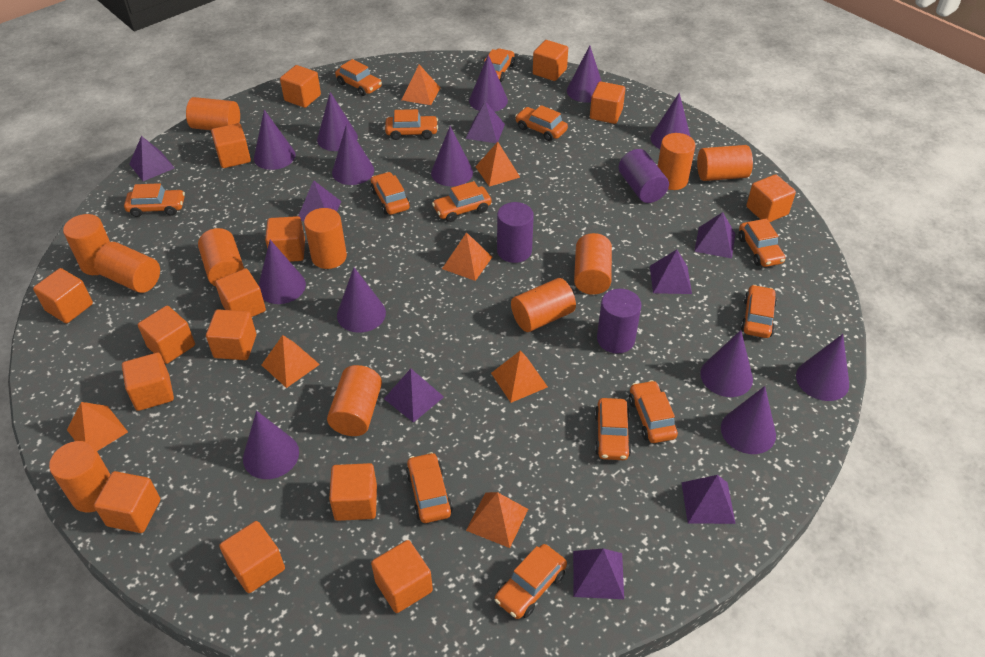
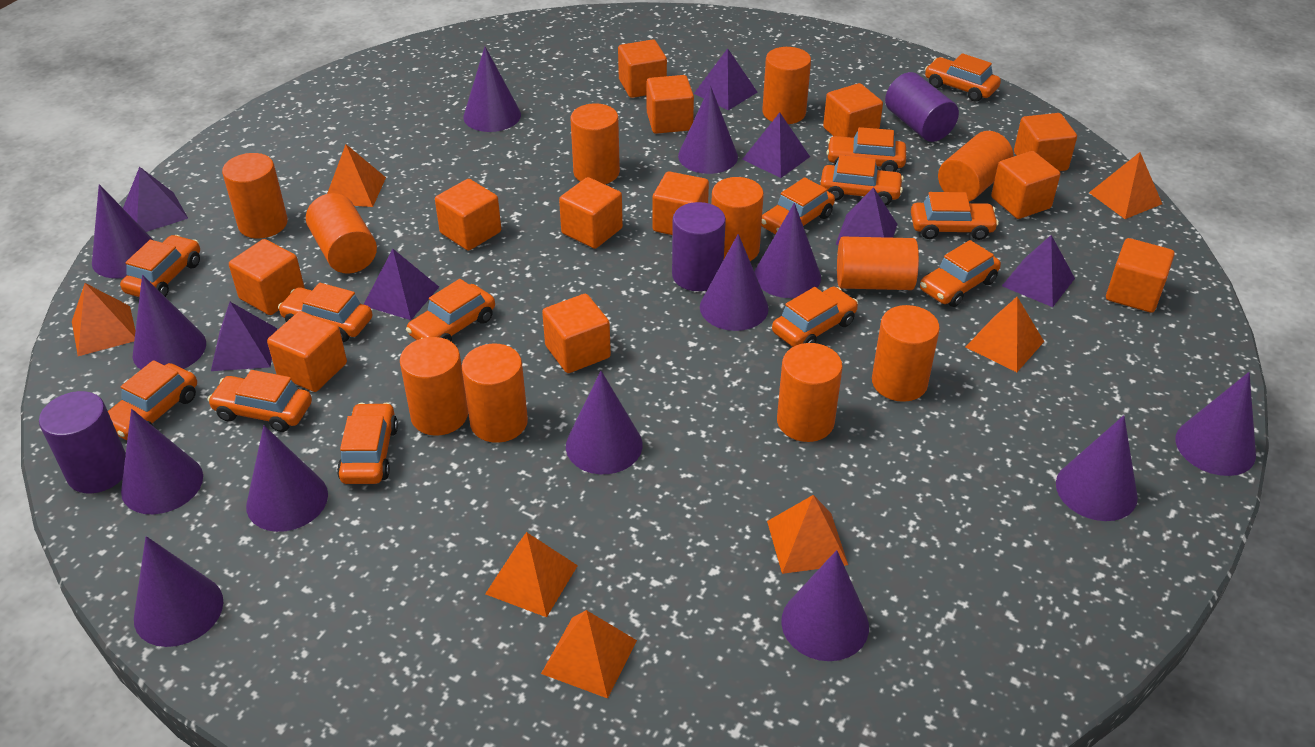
orange cube: 15 -> 12
purple pyramid: 8 -> 7

